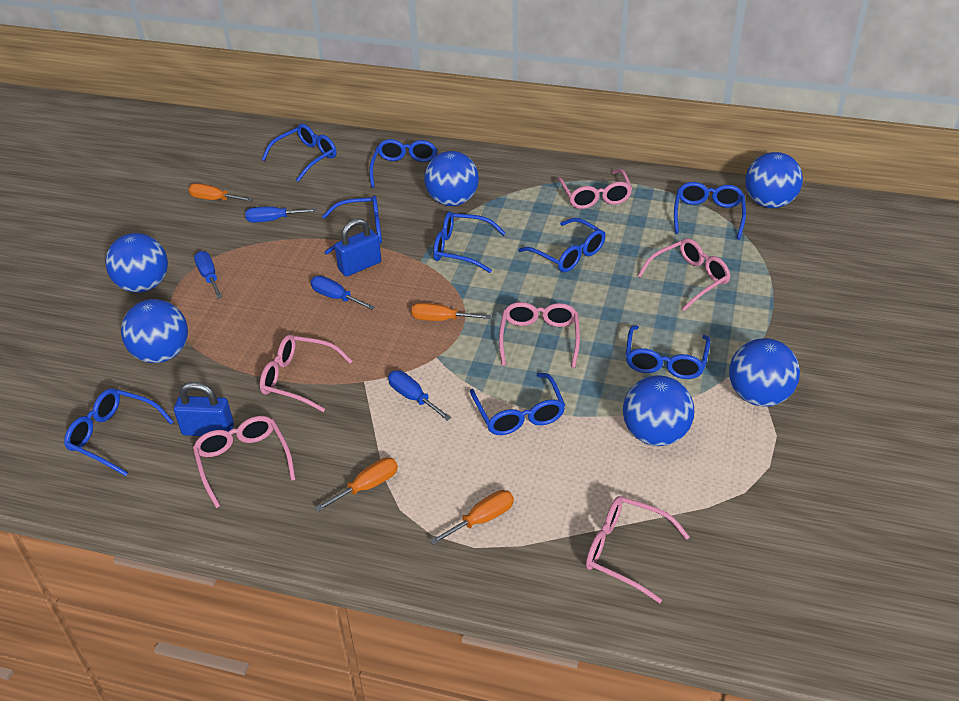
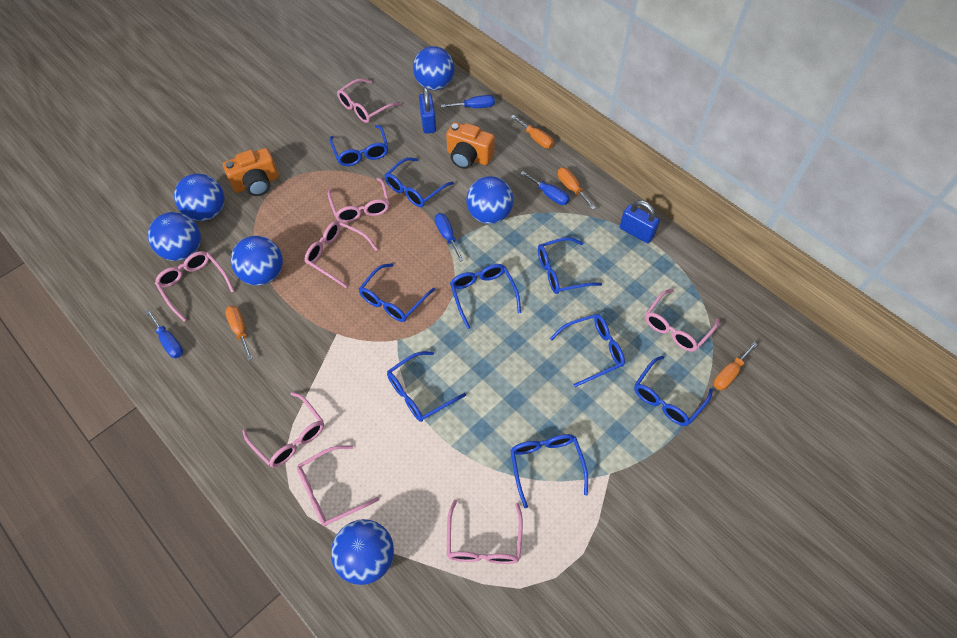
orange camera: 0 -> 2
pink glasses: 6 -> 8

